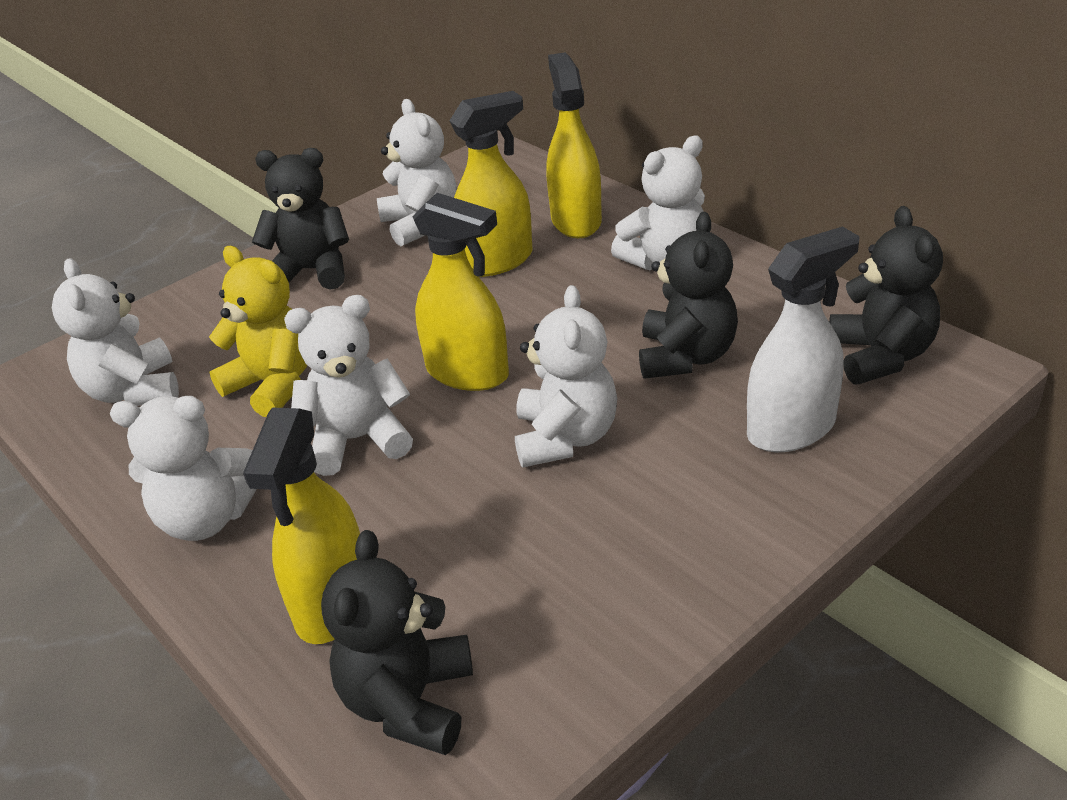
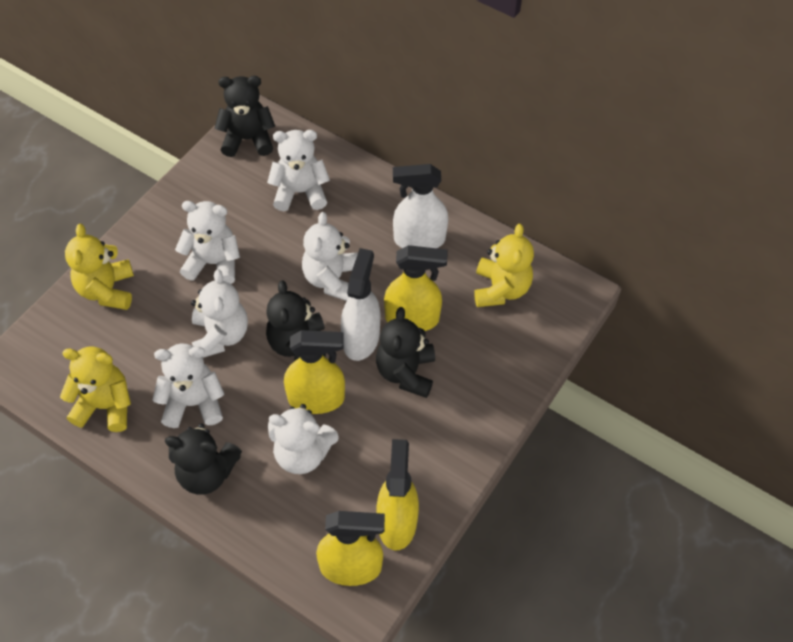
white spray bottle: 1 -> 2
yellow teddy bear: 1 -> 3

